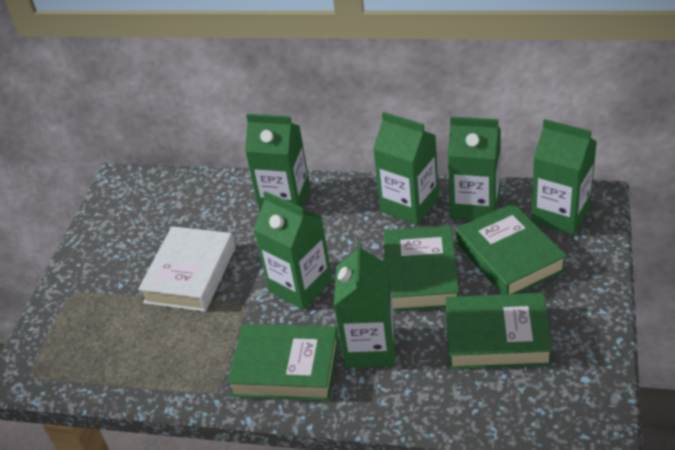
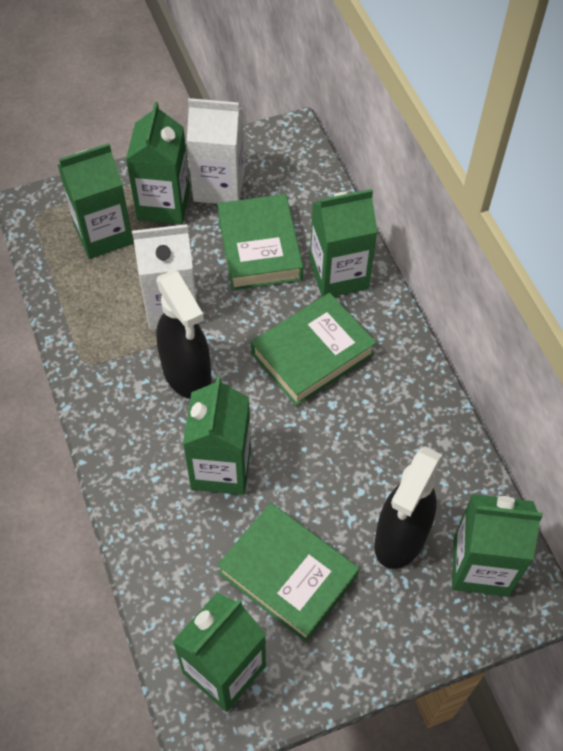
black spray bottle: 0 -> 2
green book: 4 -> 3
white book: 1 -> 0
white carton: 0 -> 2

